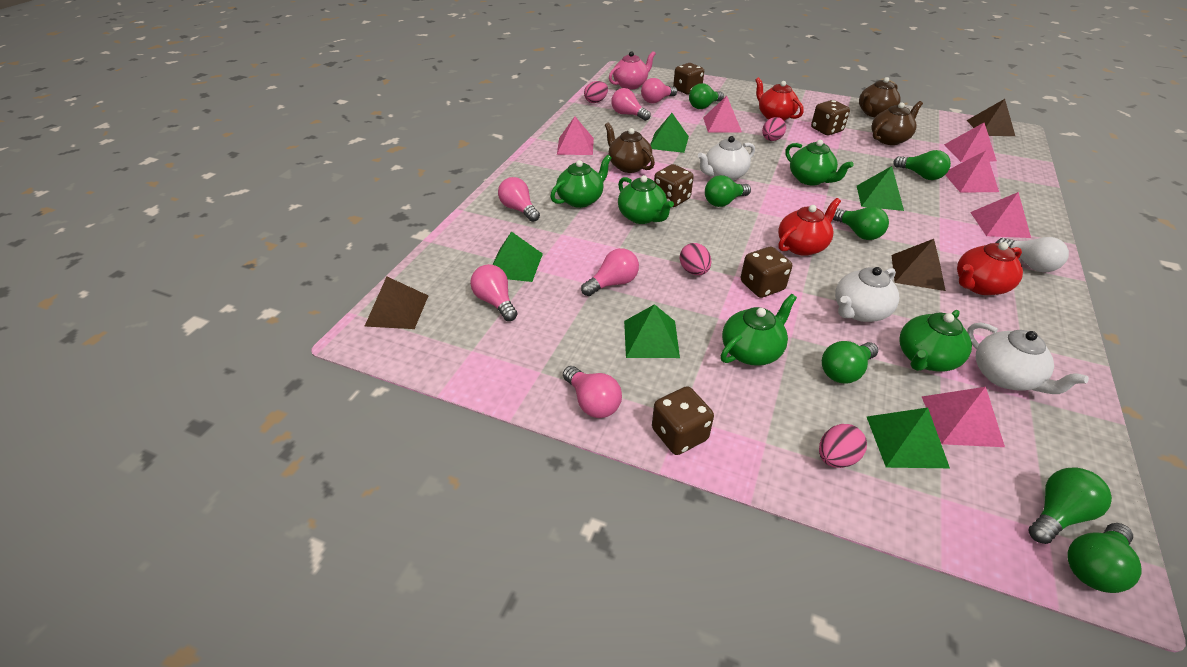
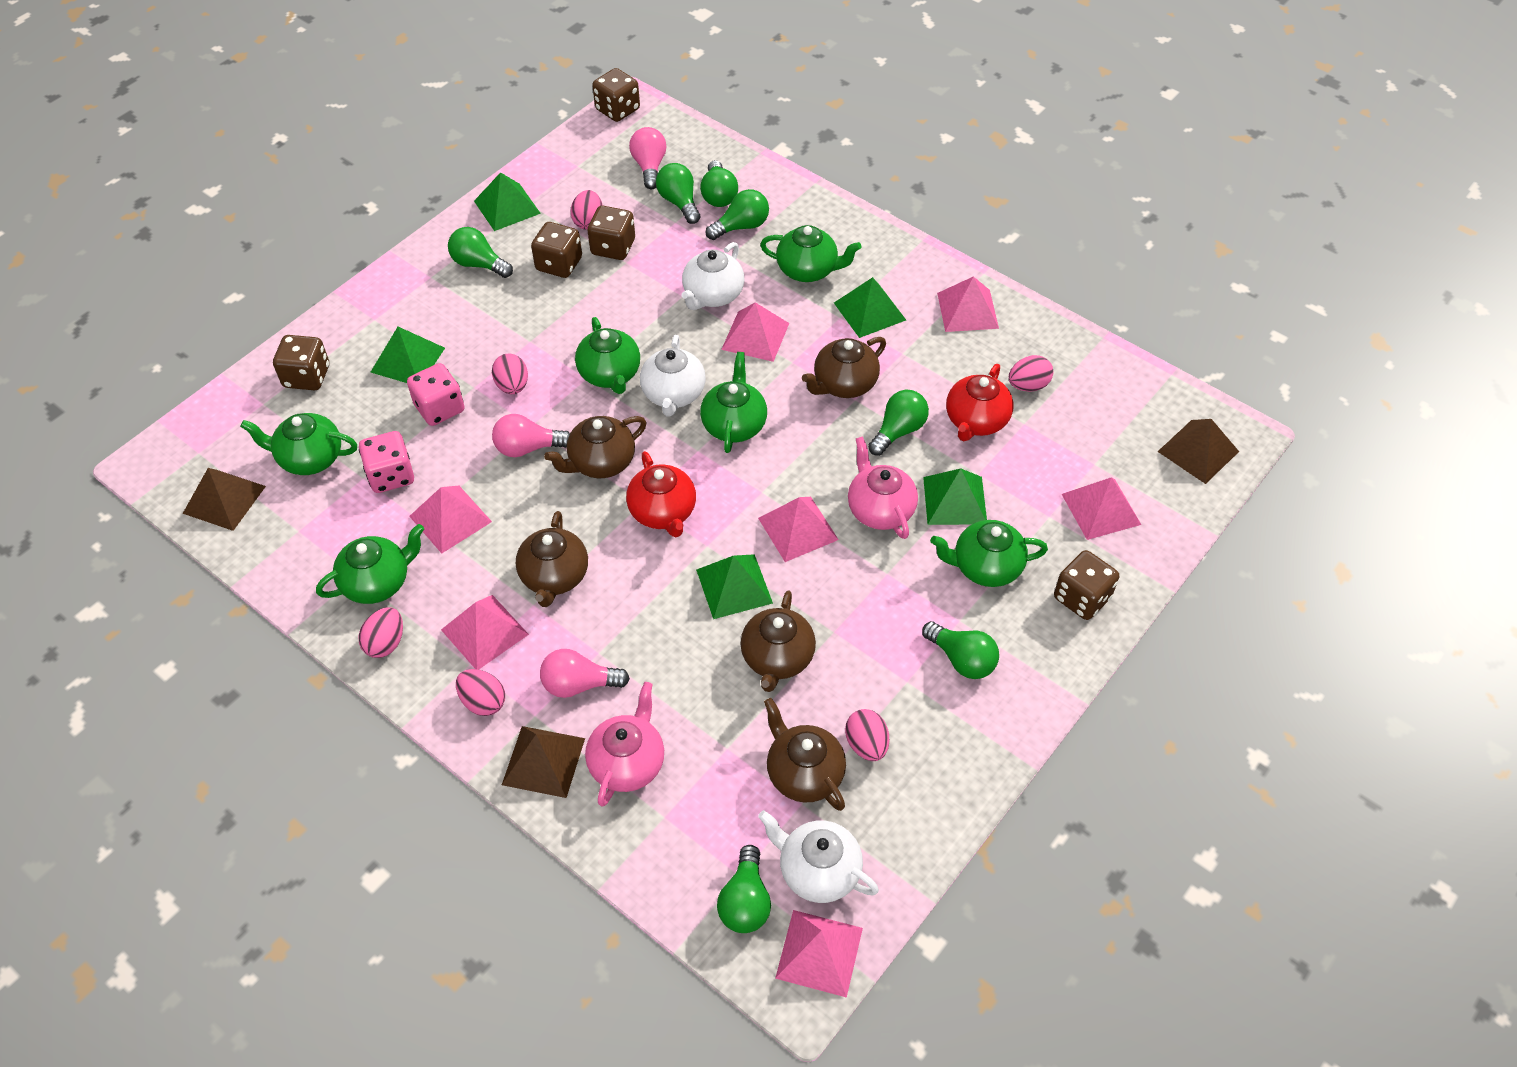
brown teapot: 3 -> 5
green teapot: 5 -> 6
pink dice: 0 -> 2
pink egg: 4 -> 6
pink light bulb: 6 -> 3
pink pyramid: 6 -> 7
pink teapot: 1 -> 2
red teapot: 3 -> 2
white light bulb: 1 -> 0

